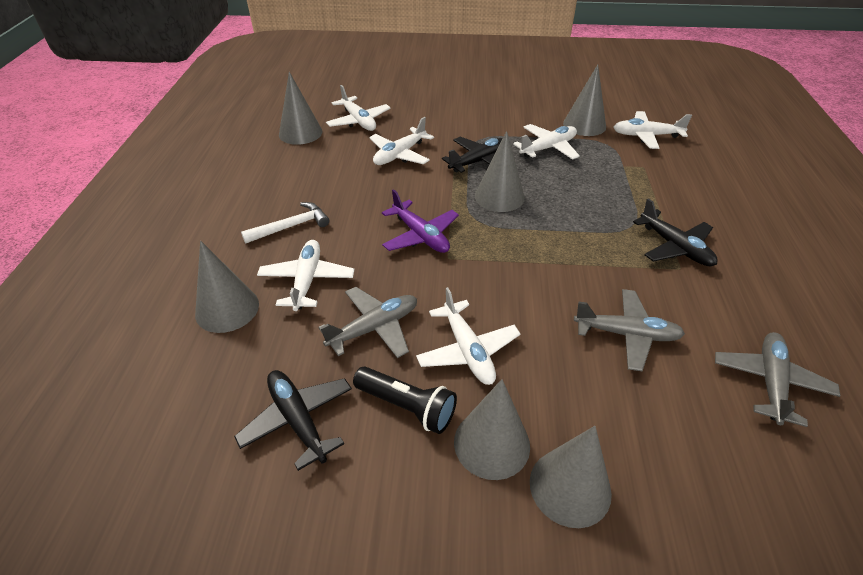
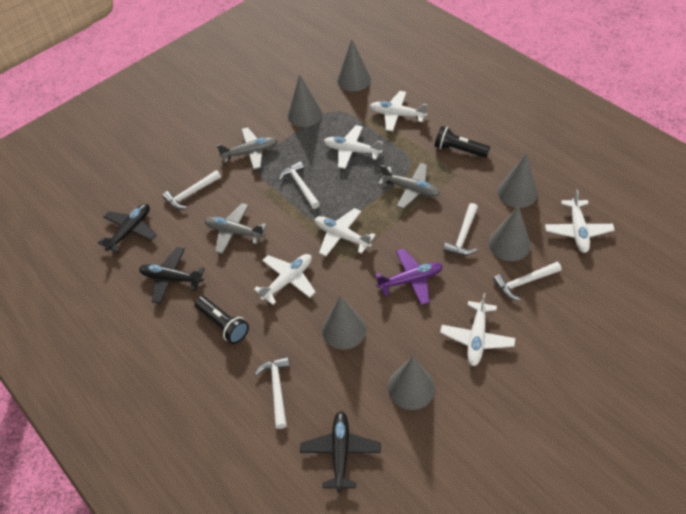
black flashlight: 1 -> 2
white hammer: 1 -> 5

